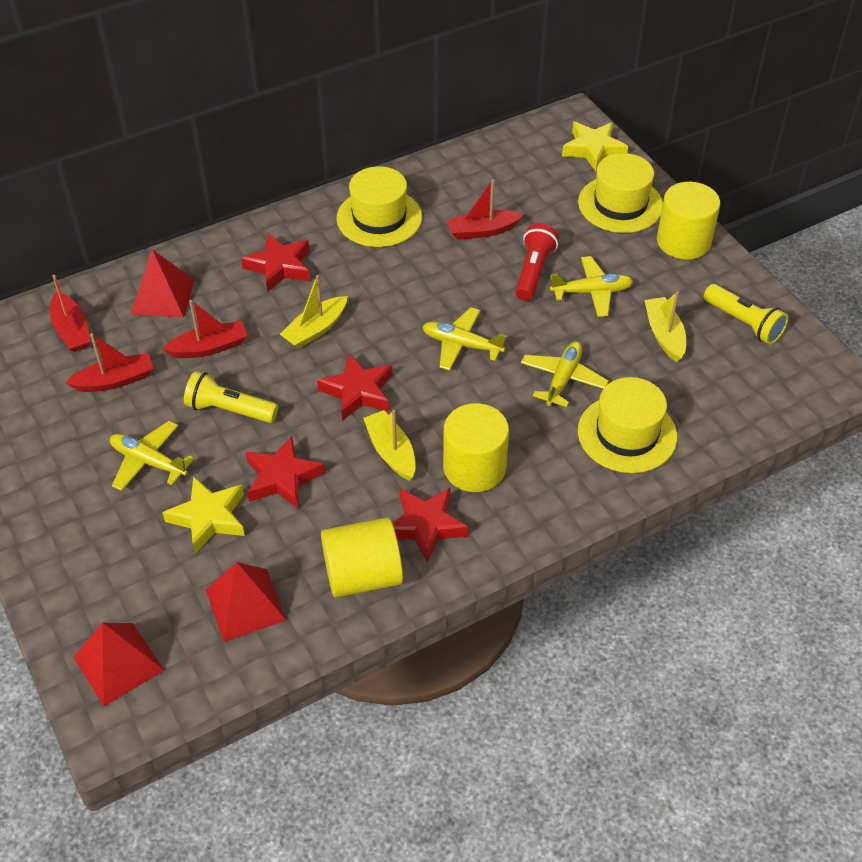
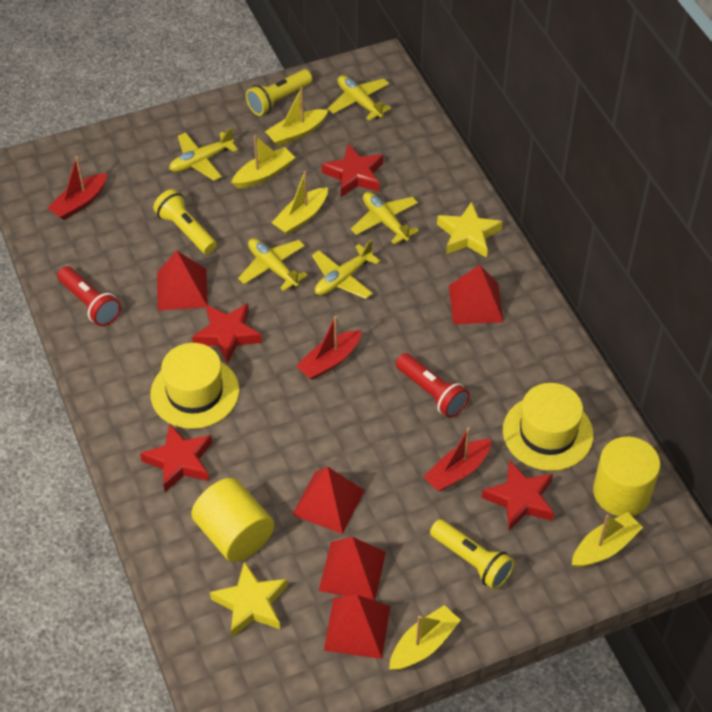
red boat: 4 -> 3
red flashlight: 1 -> 2
red pyramid: 3 -> 5
yellow boat: 3 -> 5
yellow cylinder: 3 -> 2
yellow flashlight: 2 -> 3
yellow hat: 3 -> 2
yellow plane: 4 -> 5

